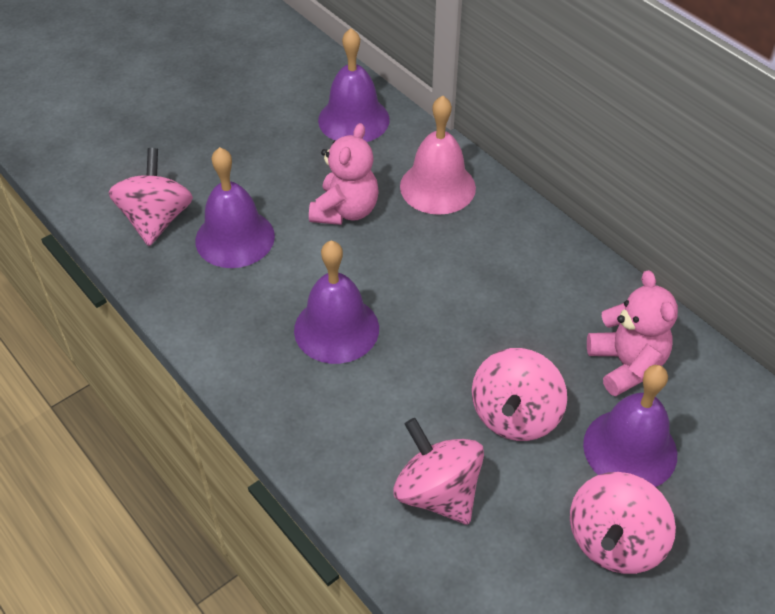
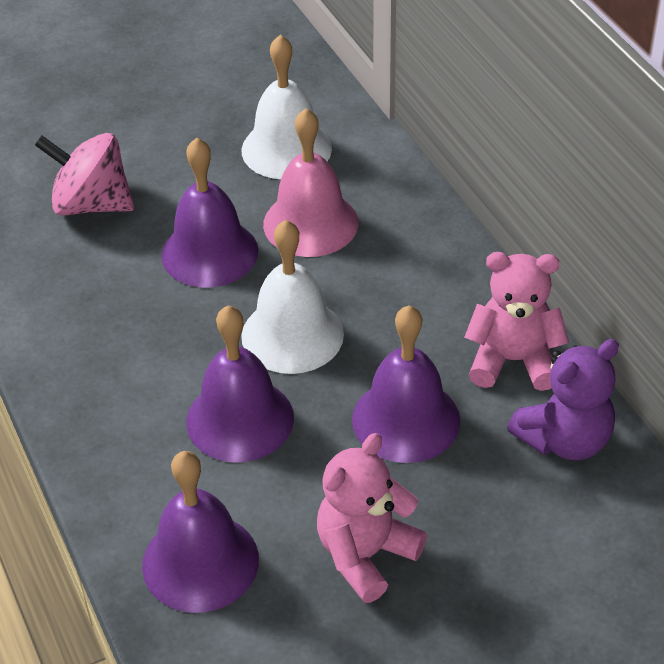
pink spinning top: 4 -> 1
purple teddy bear: 0 -> 1
white bell: 0 -> 2

